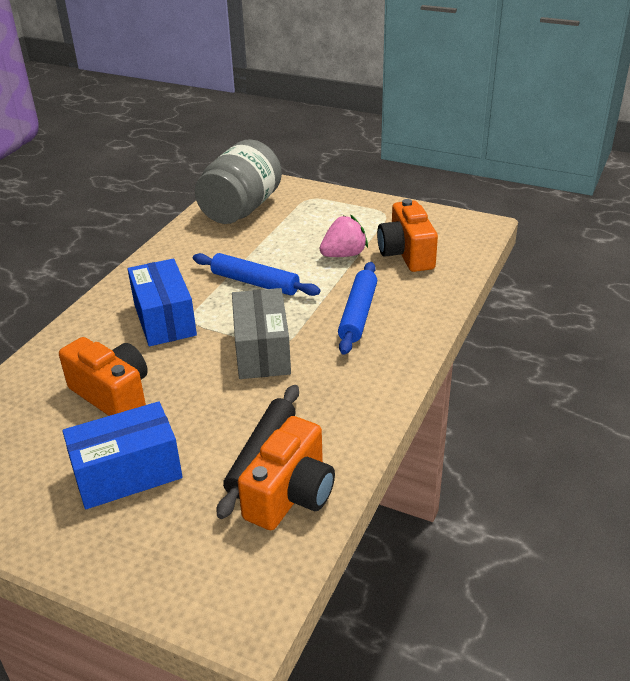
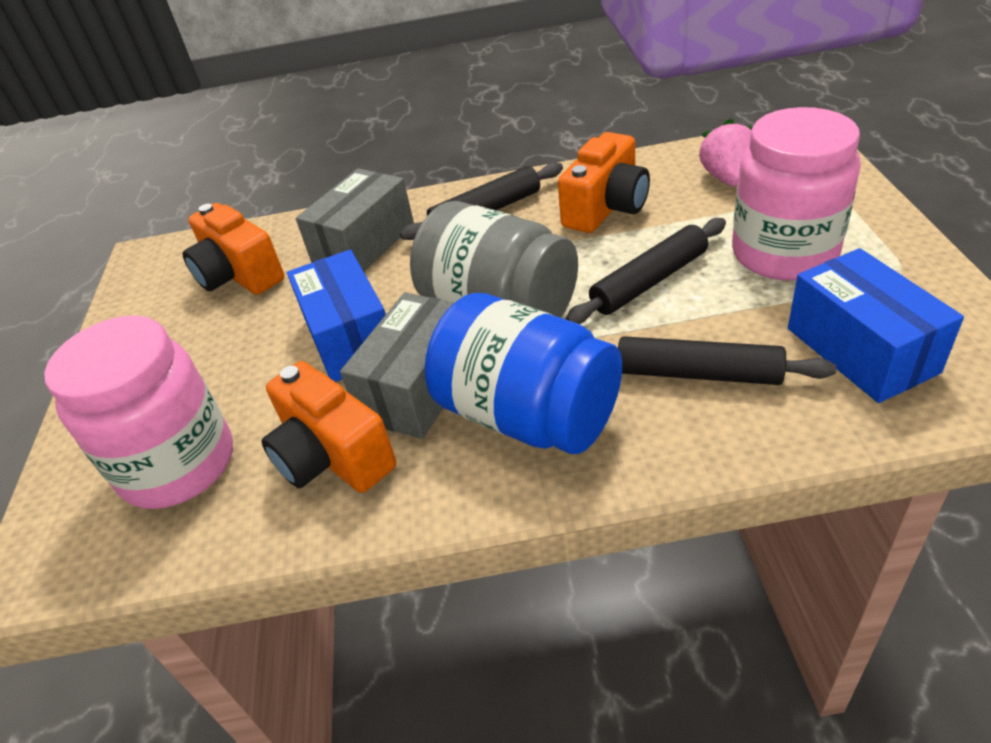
black rolling pin: 1 -> 3
blue jar: 0 -> 1
blue rolling pin: 2 -> 0
grey box: 1 -> 2
pink jar: 0 -> 2

